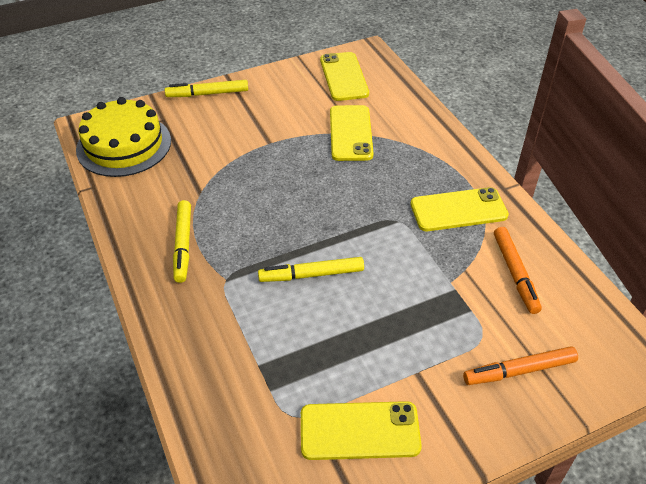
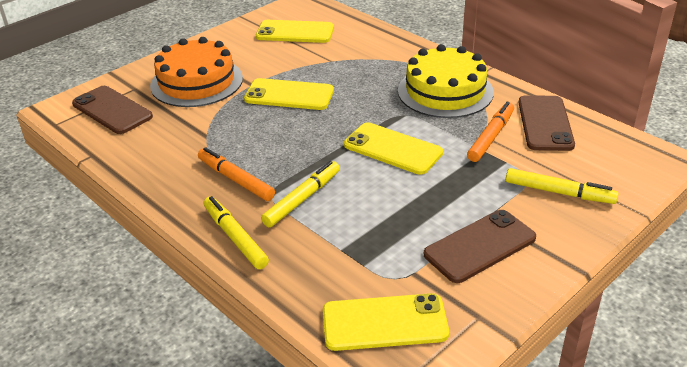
brown phone: 0 -> 3
orange cake: 0 -> 1

